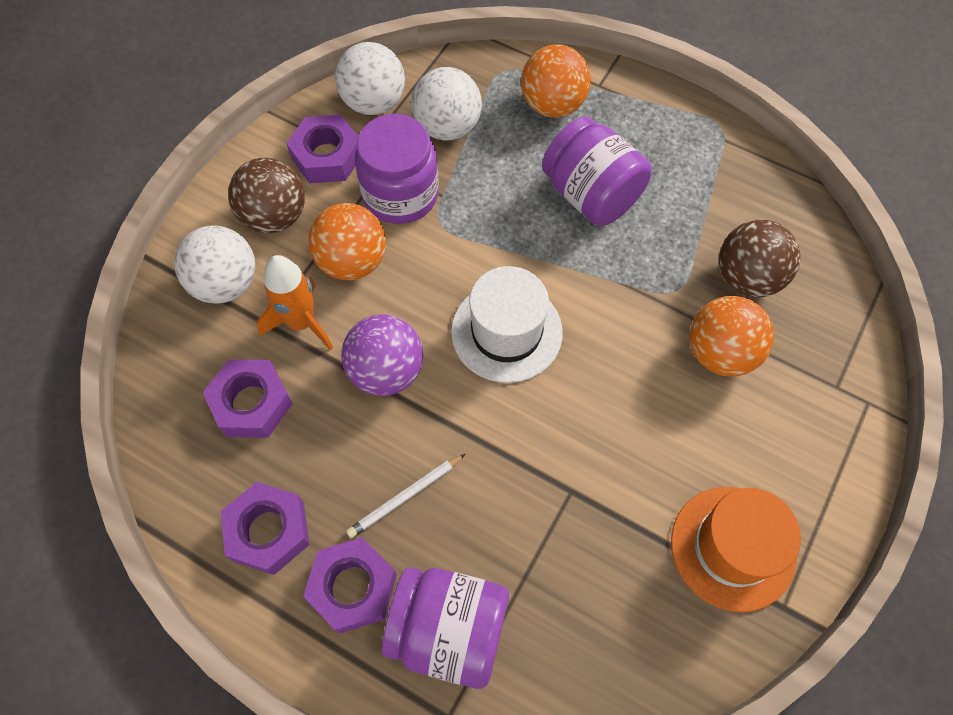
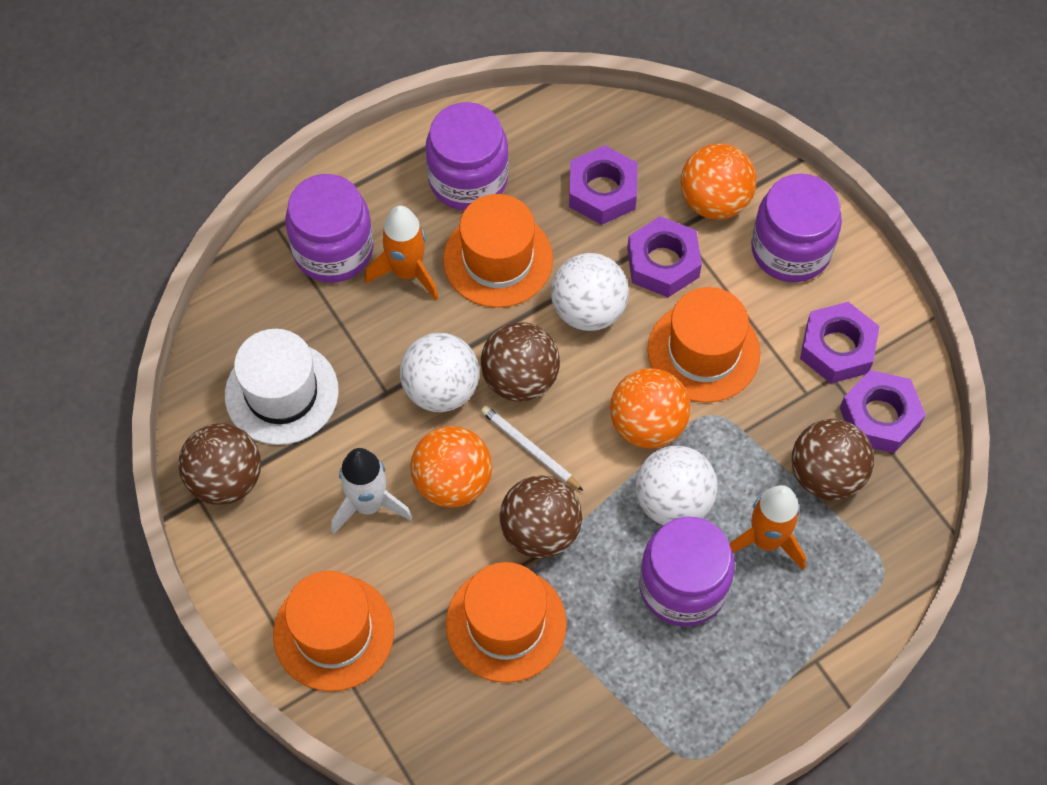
brown ball: 2 -> 4
orange hat: 1 -> 4
orange rocket: 1 -> 2
purple ball: 1 -> 0
purple jar: 3 -> 4
white rocket: 0 -> 1

